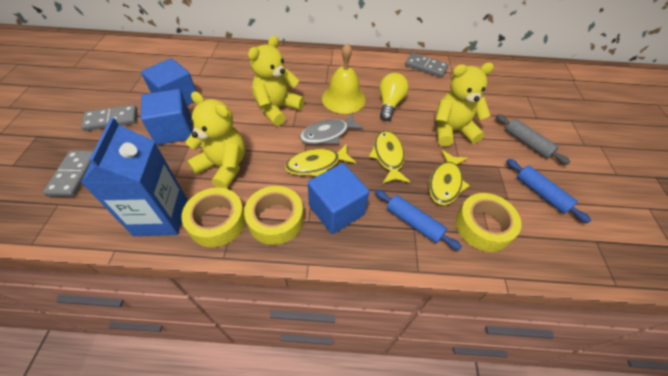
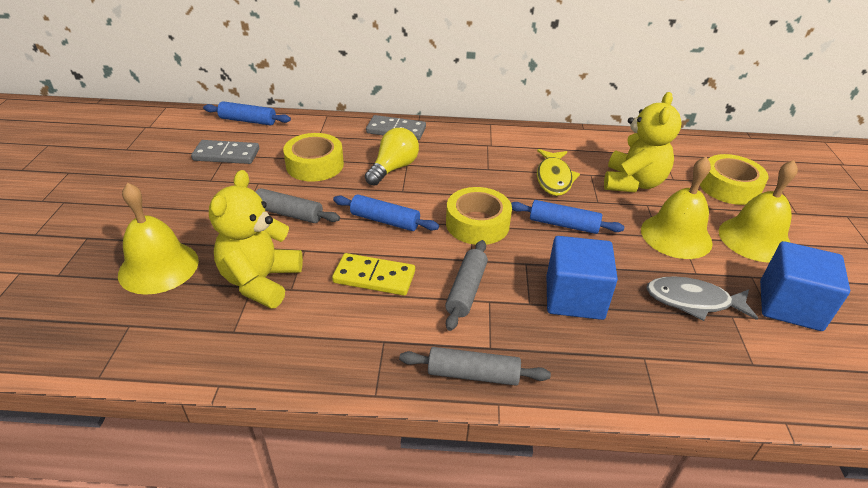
blue carton: 1 -> 0
blue cube: 3 -> 2
blue rolling pin: 2 -> 3
grey domino: 3 -> 2
grey rolling pin: 1 -> 3
yellow bell: 1 -> 3
yellow domino: 0 -> 1
yellow fish: 3 -> 1
yellow teddy bear: 3 -> 2

